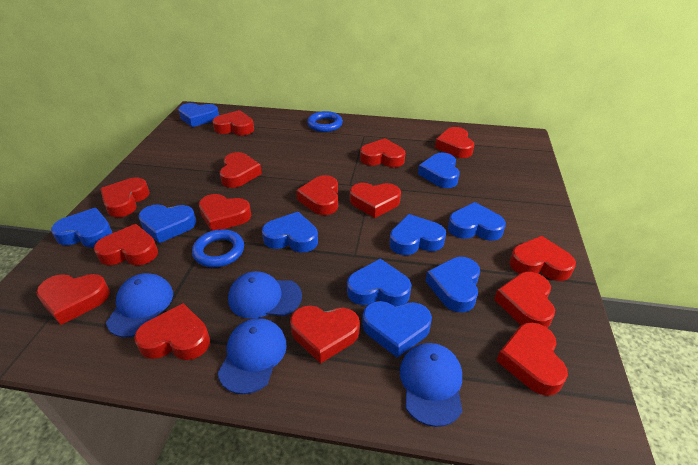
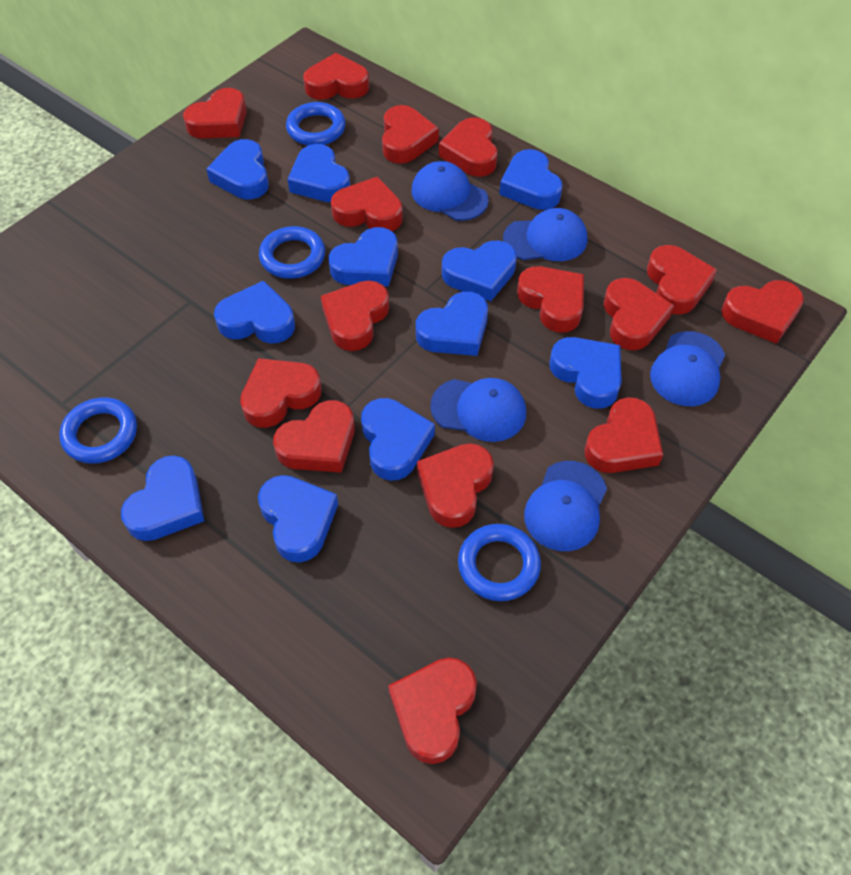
blue cap: 4 -> 5
blue heart: 10 -> 11
blue ring: 2 -> 4

